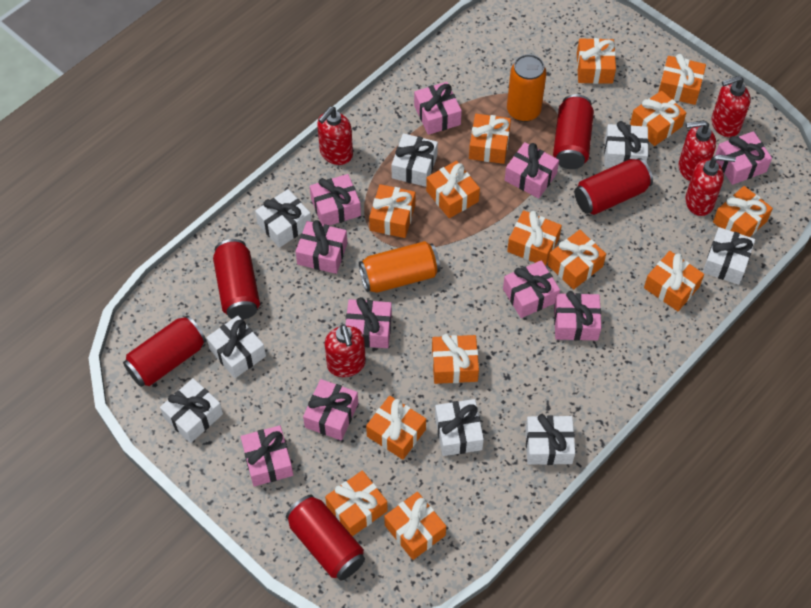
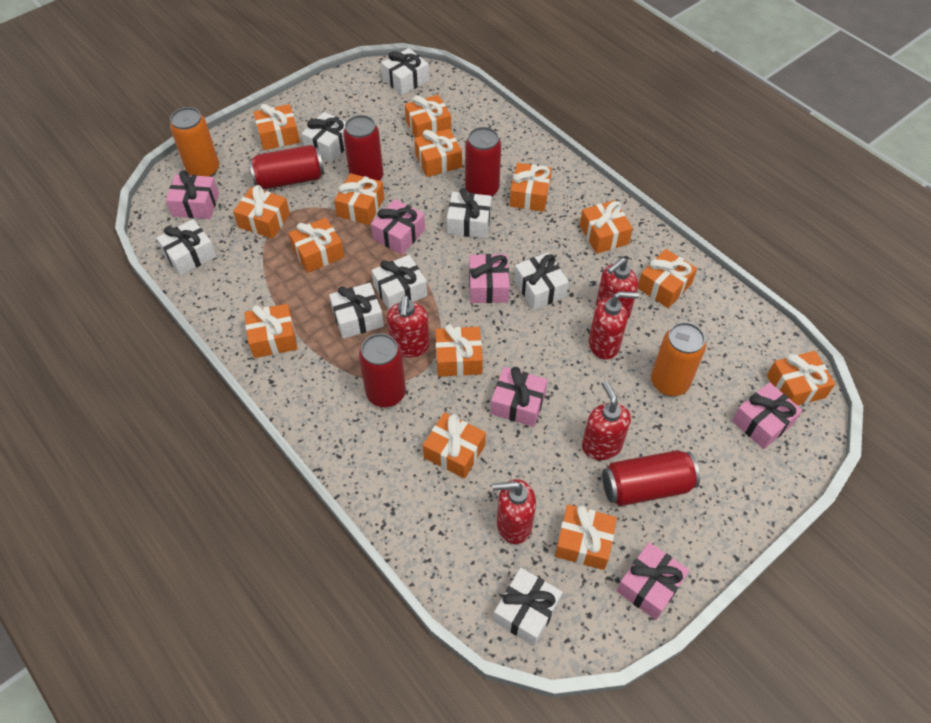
pink gift: 10 -> 6

